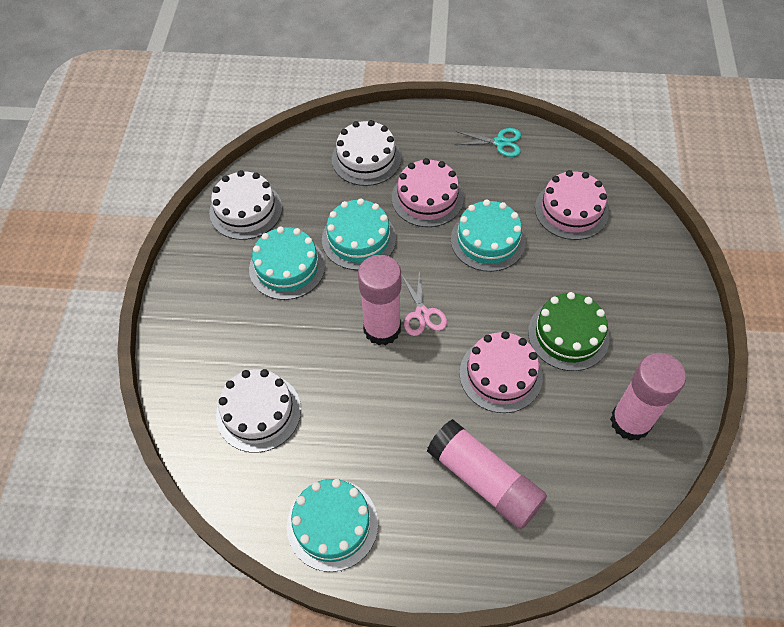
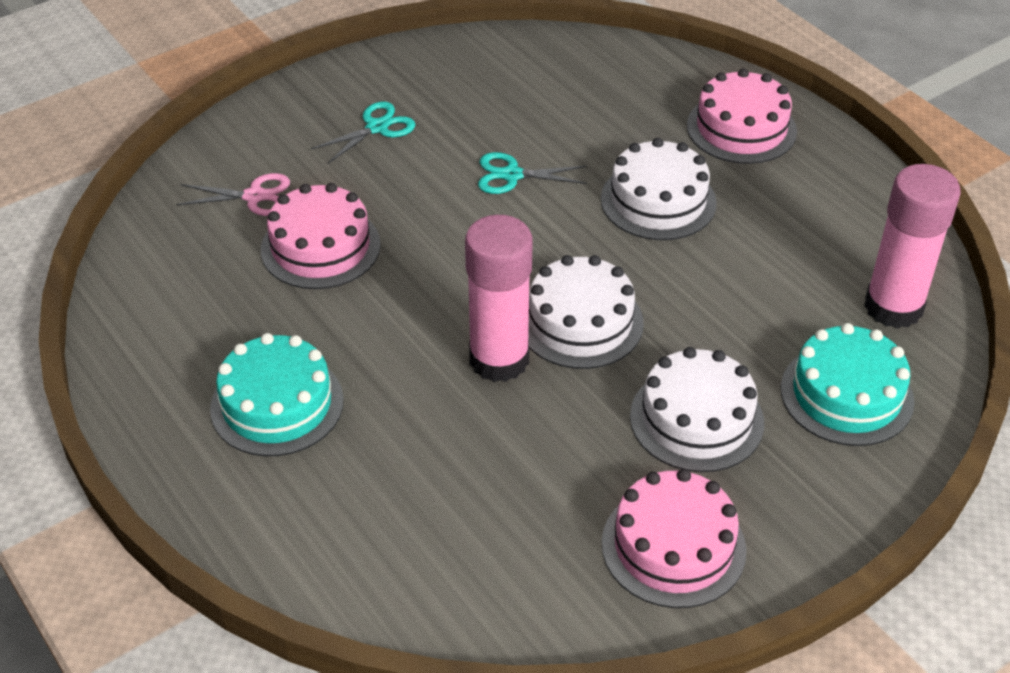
green cake: 1 -> 0
pink glue stick: 3 -> 2
turquoise cake: 4 -> 2
turquoise scissors: 1 -> 2

